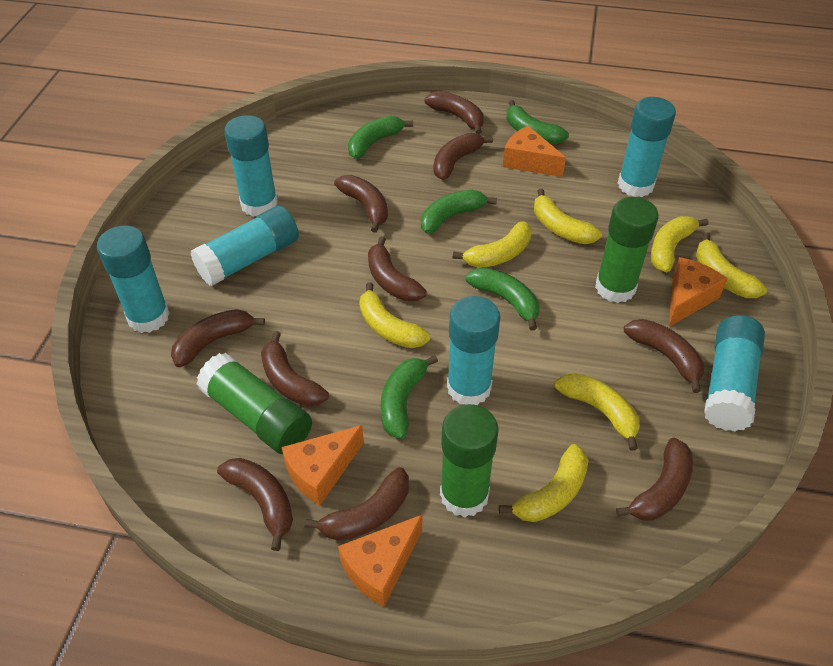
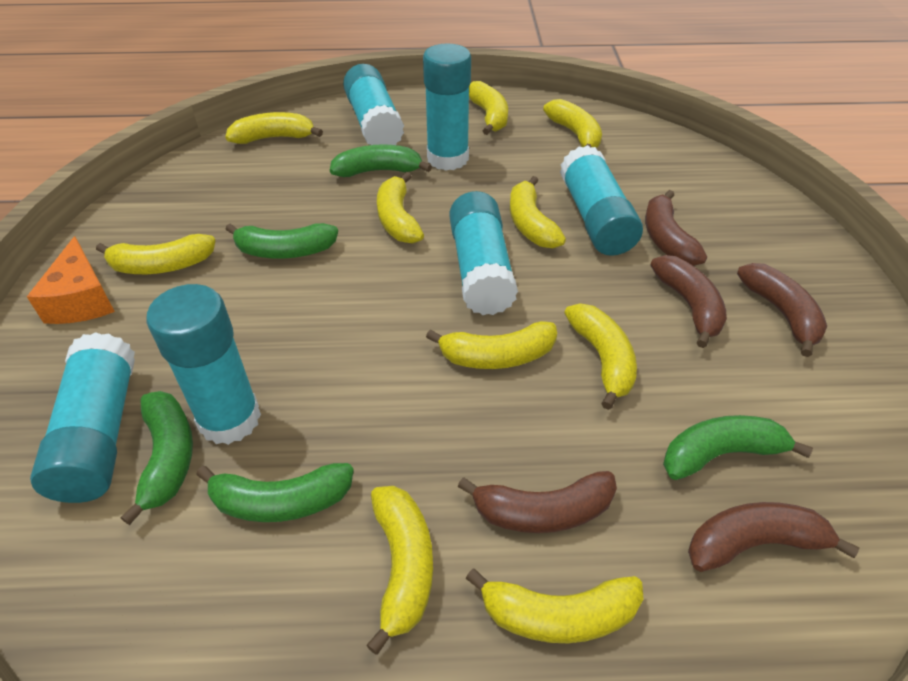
brown banana: 10 -> 5
green glue stick: 3 -> 0
orange cheese: 4 -> 1
yellow banana: 7 -> 10

